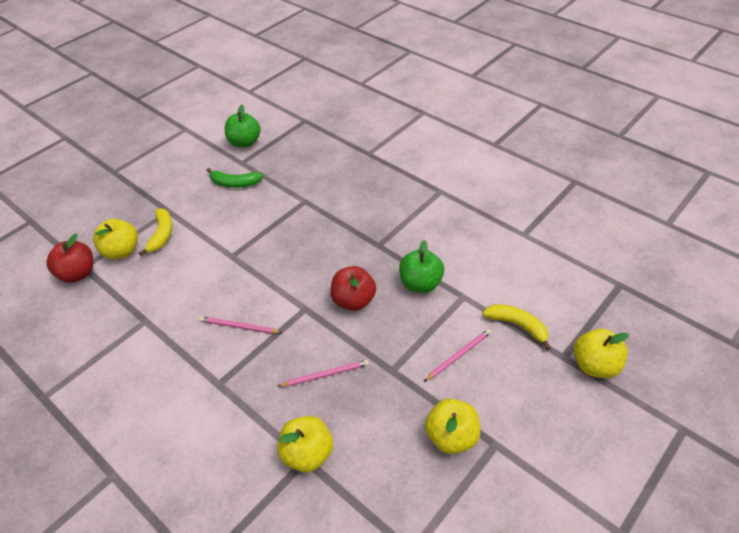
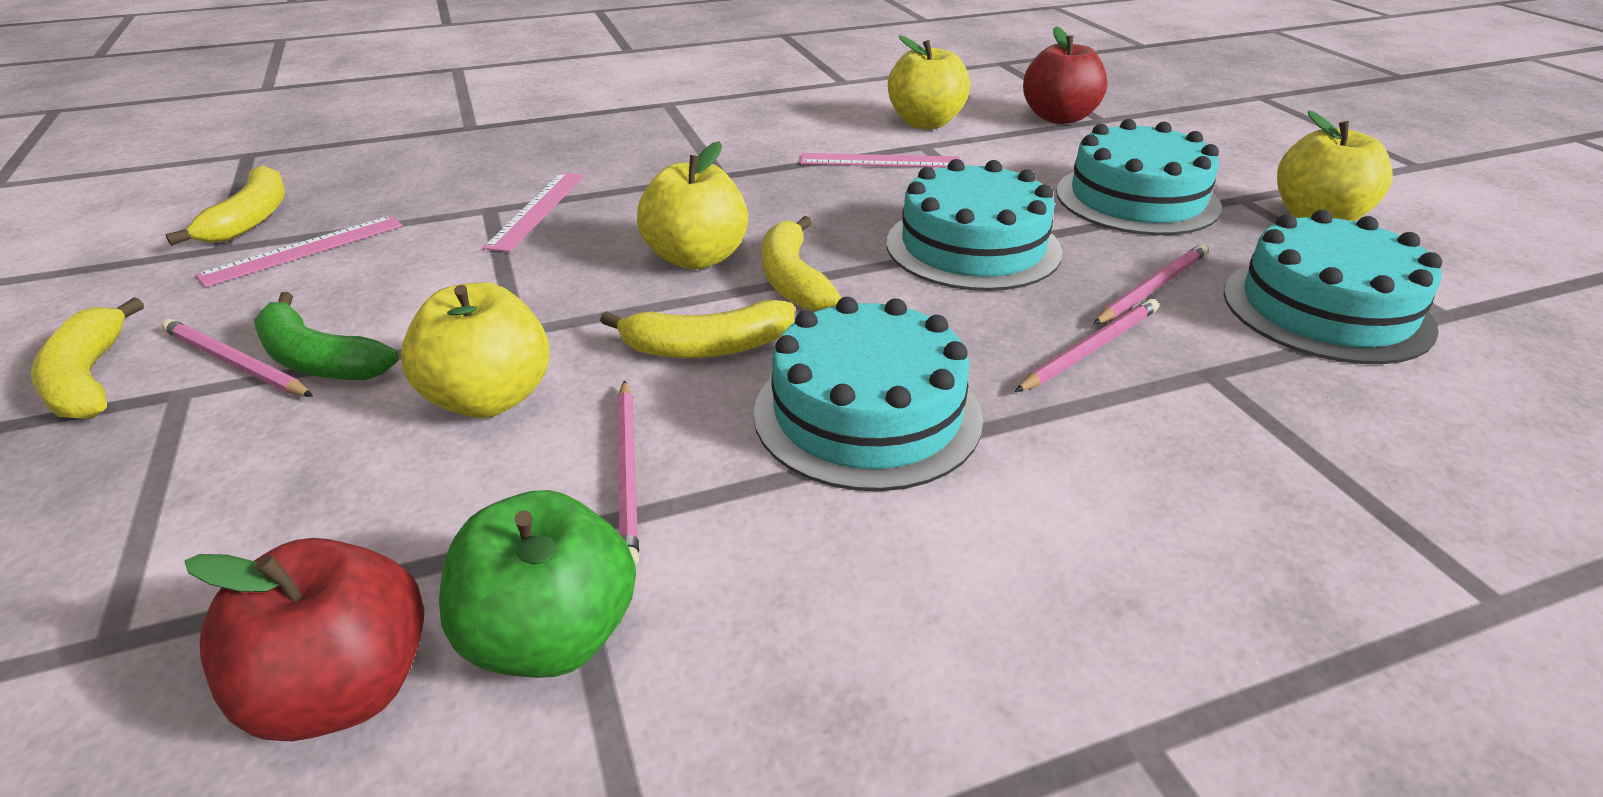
green apple: 2 -> 1
pink pencil: 3 -> 4
pink ruler: 0 -> 3
turquoise cake: 0 -> 4
yellow banana: 2 -> 4

